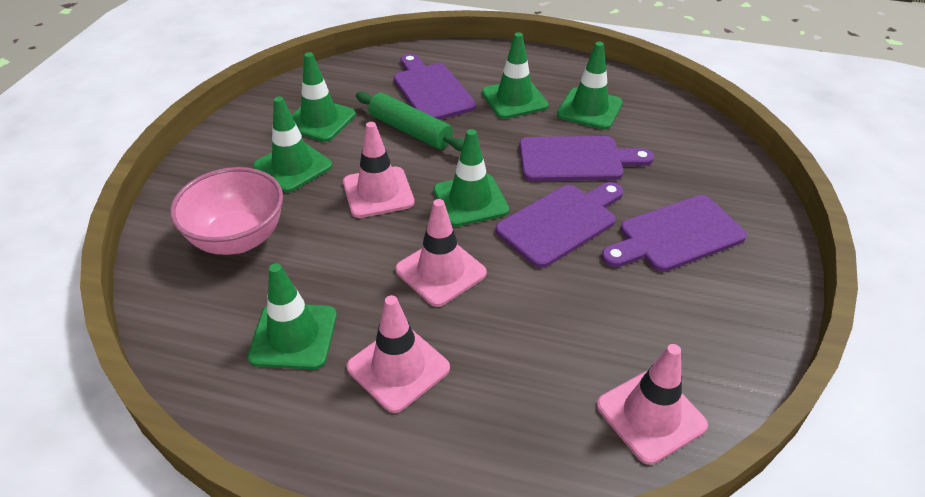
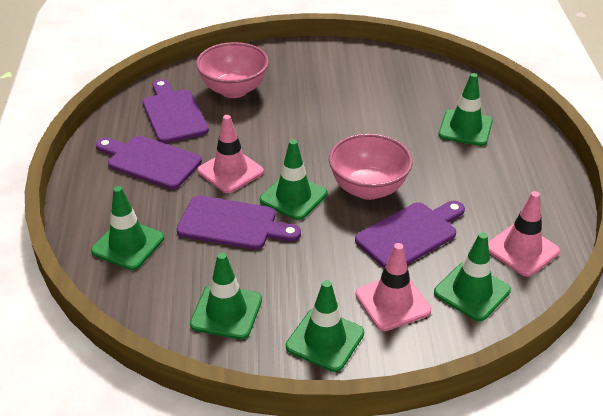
green rolling pin: 1 -> 0
pink bowl: 1 -> 2
pink traffic cone: 4 -> 3

